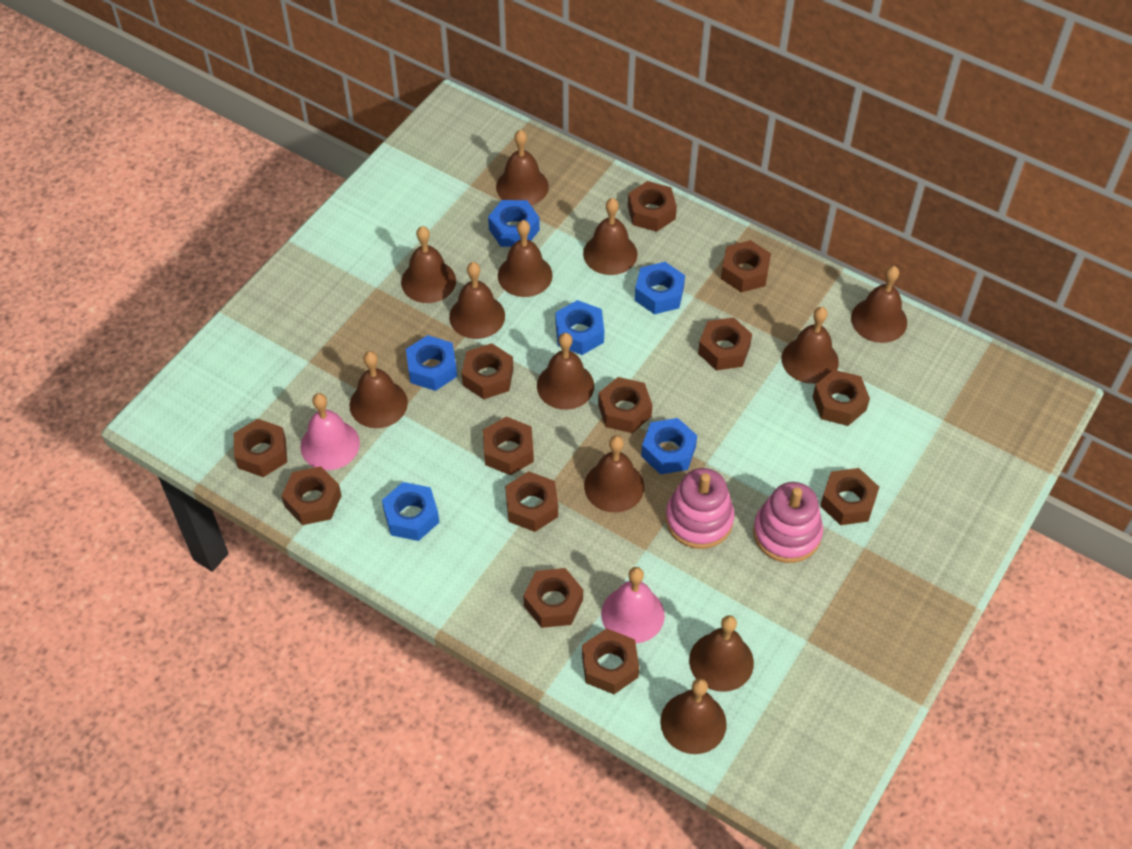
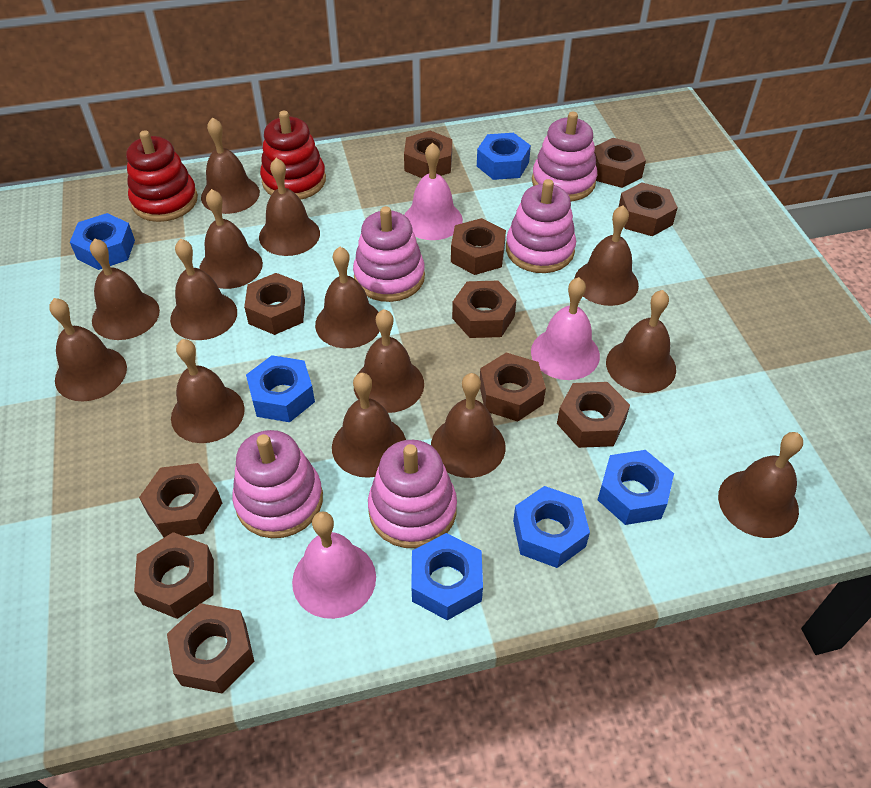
brown bell: 12 -> 14
brown nut: 13 -> 11
pink bell: 2 -> 3
pink stacking toy: 2 -> 5
red stacking toy: 0 -> 2

